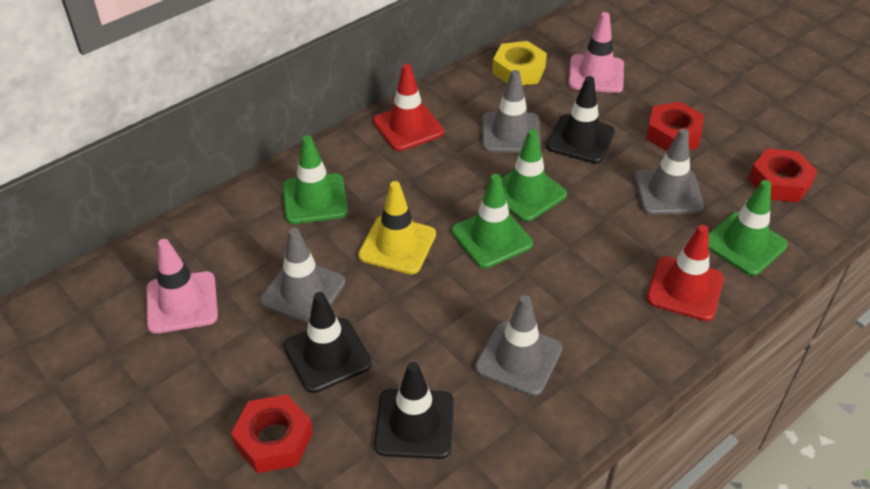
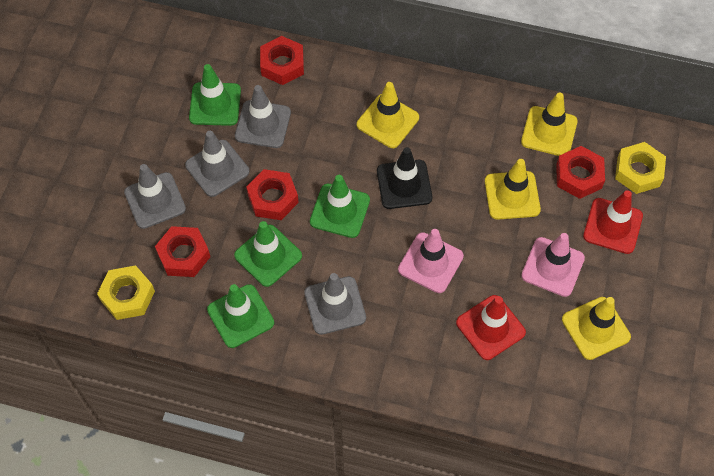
black traffic cone: 3 -> 1
red nut: 3 -> 4
yellow nut: 1 -> 2
yellow traffic cone: 1 -> 4

